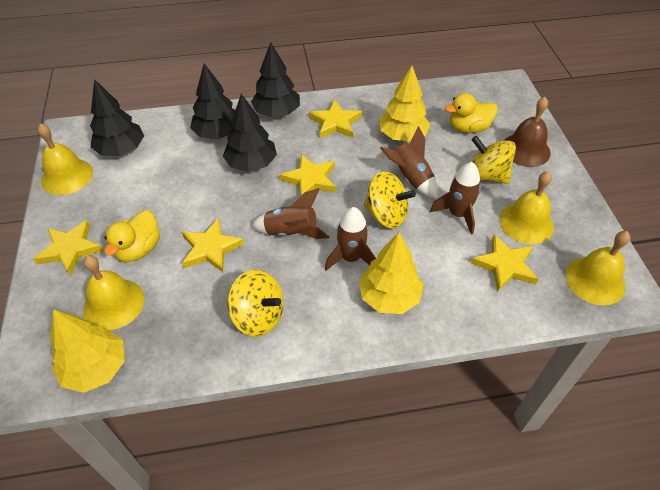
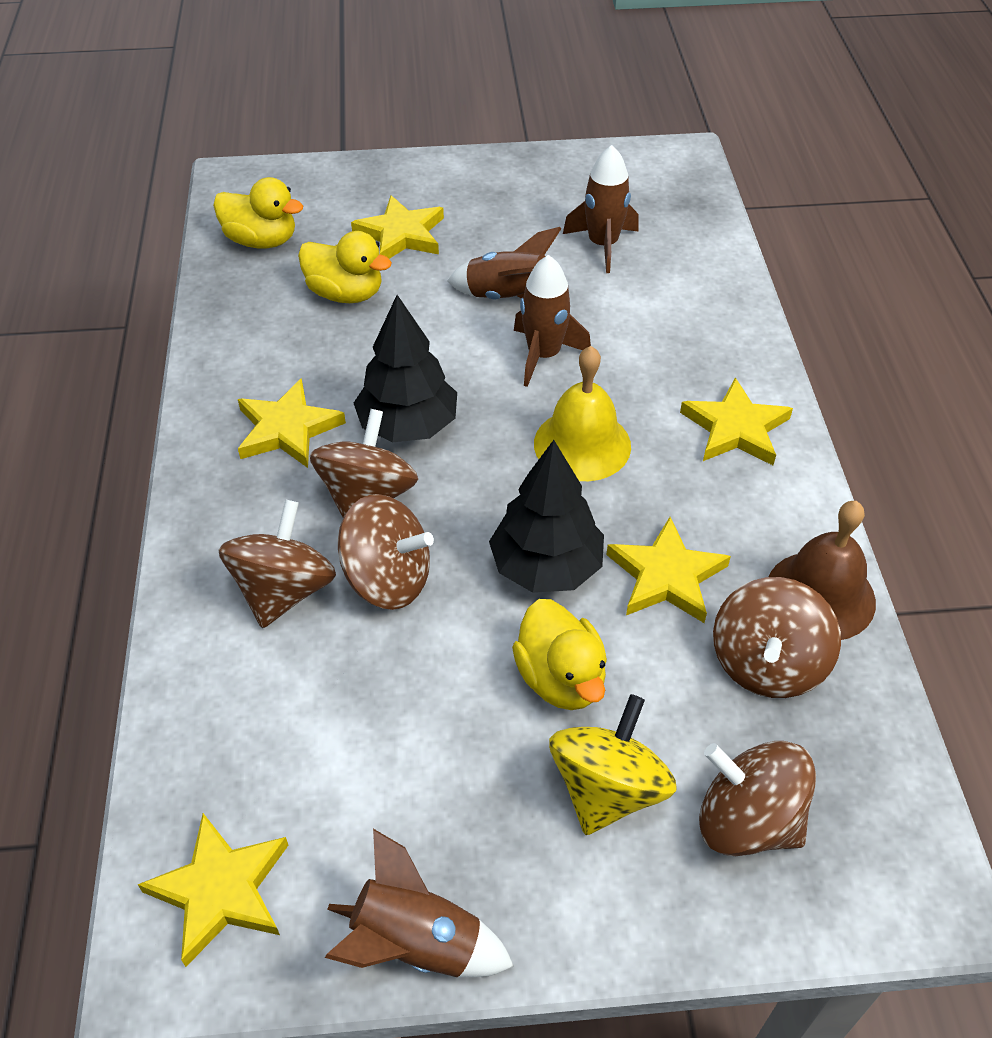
black tree: 4 -> 2
brown spinning top: 0 -> 5
yellow bell: 4 -> 1
yellow duck: 2 -> 3
yellow spinning top: 3 -> 1
yellow tree: 3 -> 0

